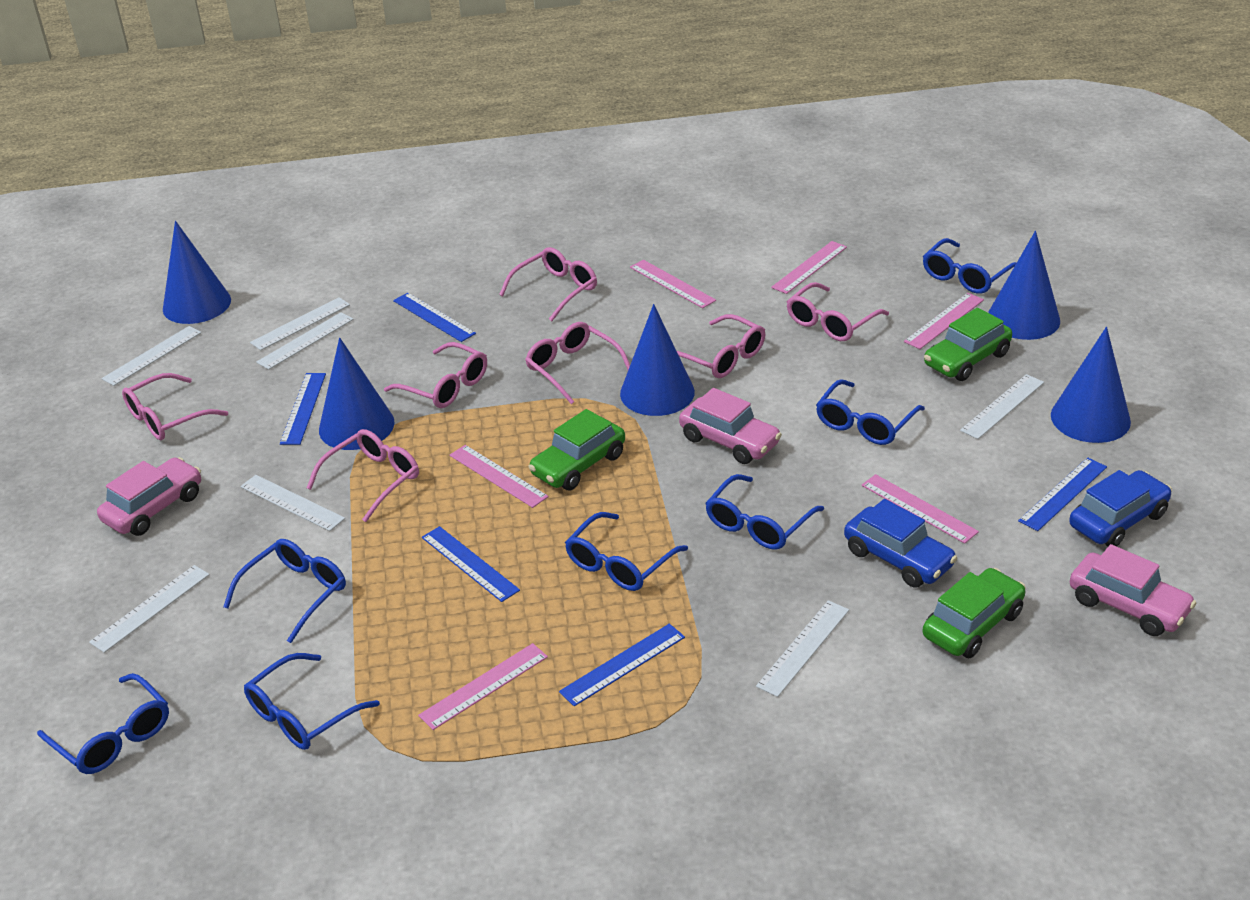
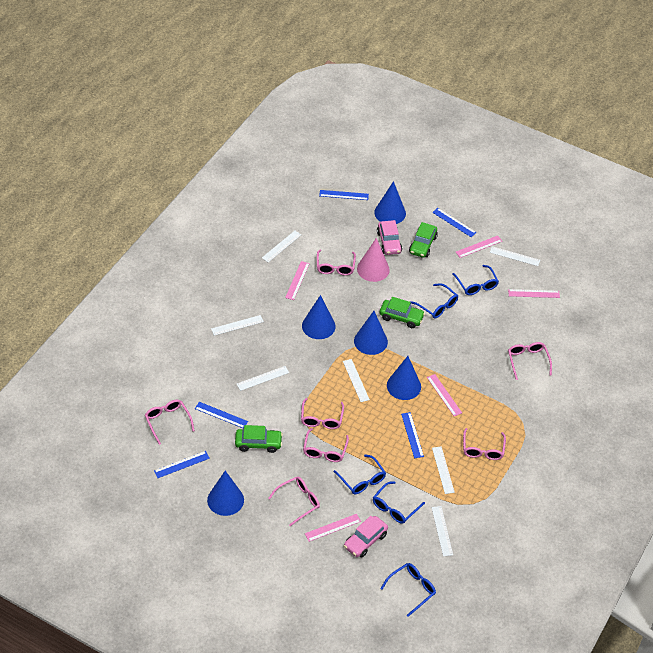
blue car: 2 -> 0
blue glasses: 7 -> 5
pink car: 3 -> 2
pink cone: 0 -> 1
pink ruler: 6 -> 5

